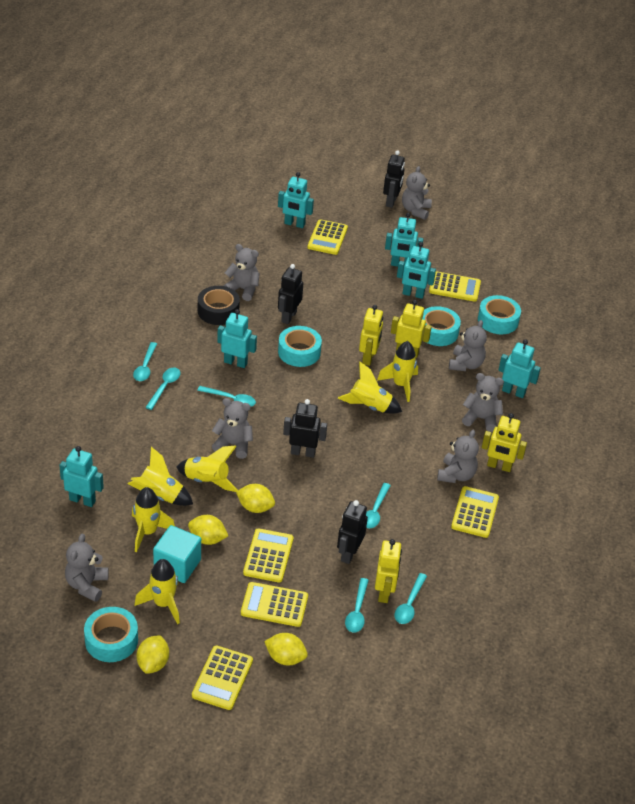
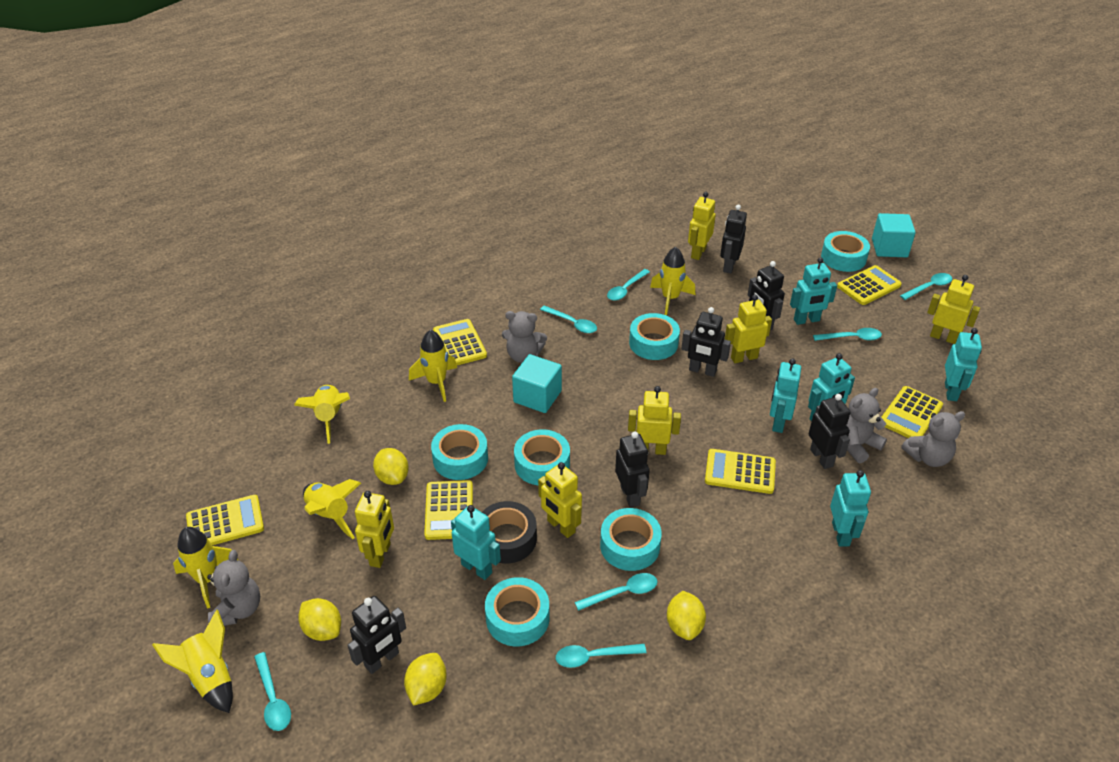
black robot: 4 -> 6
grey teddy bear: 7 -> 4
turquoise cube: 1 -> 2
turquoise spoon: 6 -> 7
turquoise tape: 4 -> 6
yellow robot: 4 -> 6

